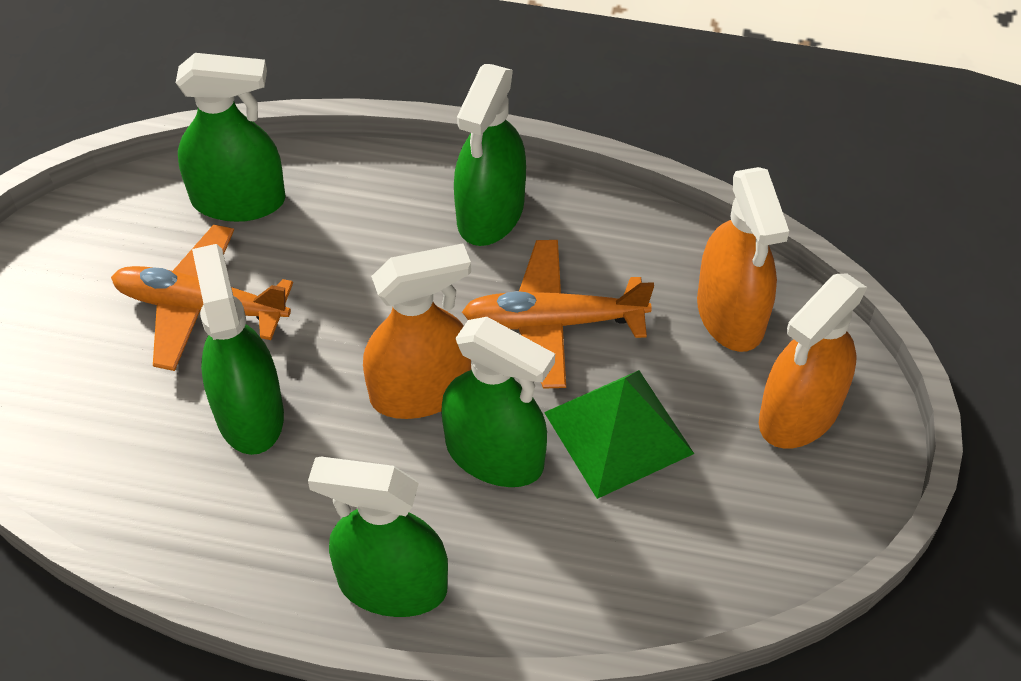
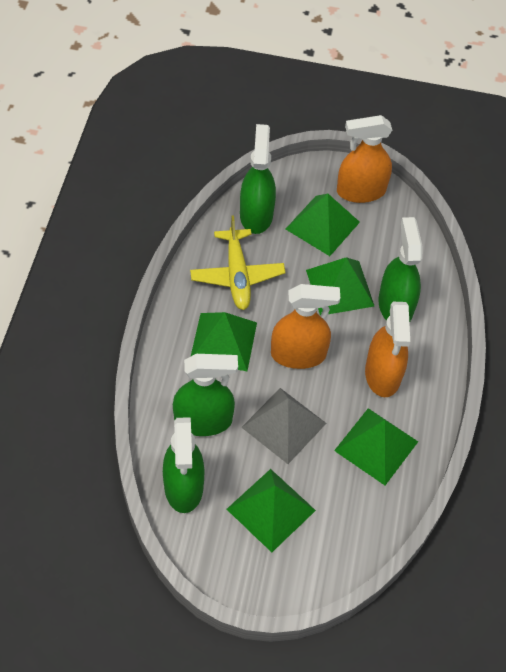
green pyramid: 1 -> 5
green spray bottle: 5 -> 4
grey pyramid: 0 -> 1
orange plane: 2 -> 0
yellow plane: 0 -> 1

